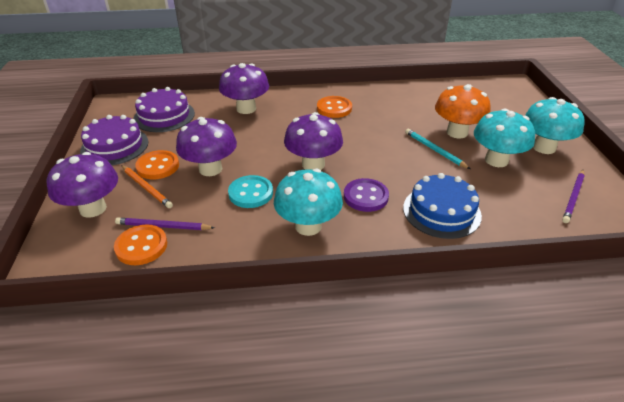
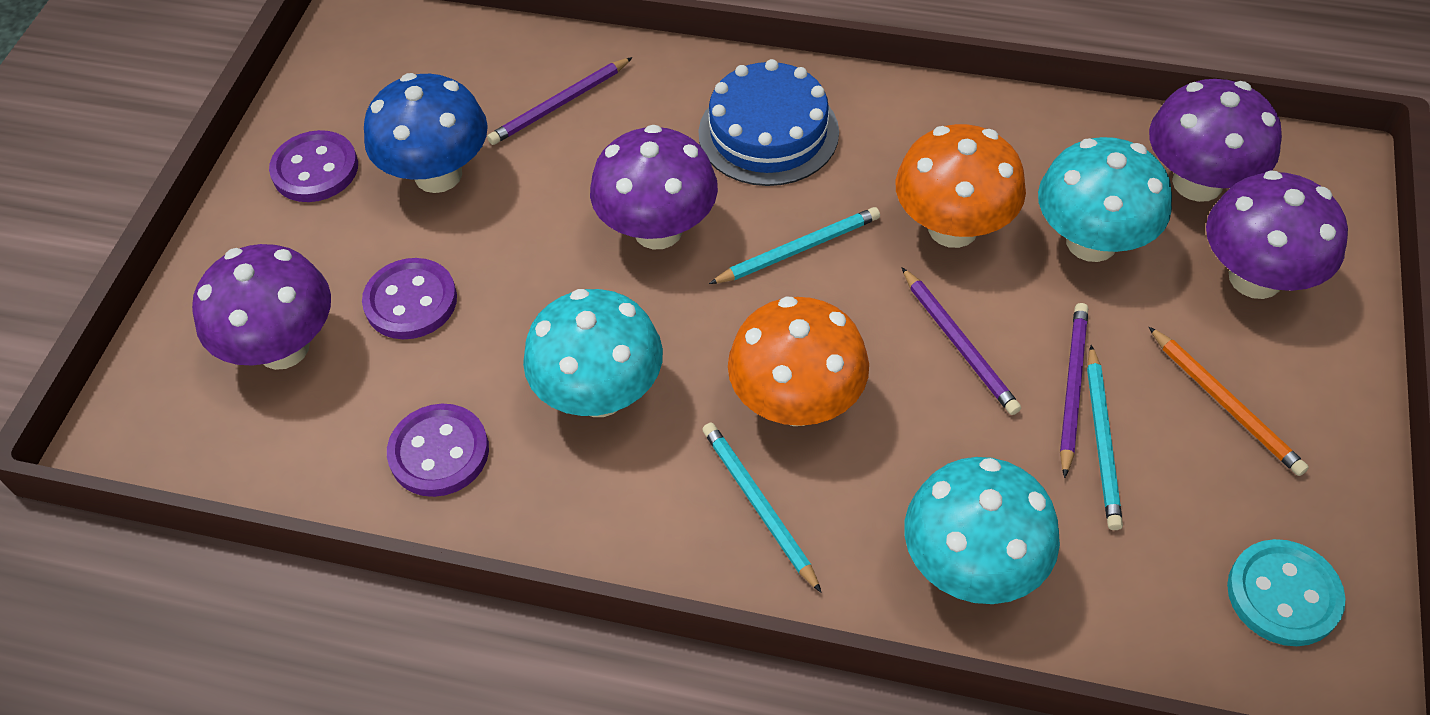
blue mushroom: 0 -> 1
orange button: 3 -> 0
orange mushroom: 1 -> 2
purple button: 1 -> 3
purple cake: 2 -> 0
purple pencil: 2 -> 3
turquoise pencil: 1 -> 3

